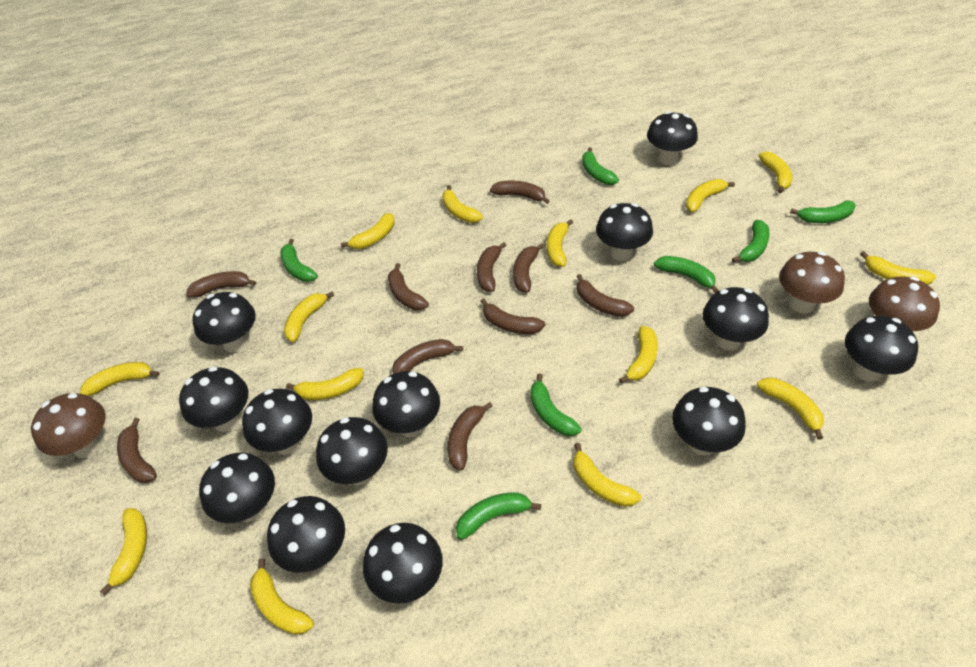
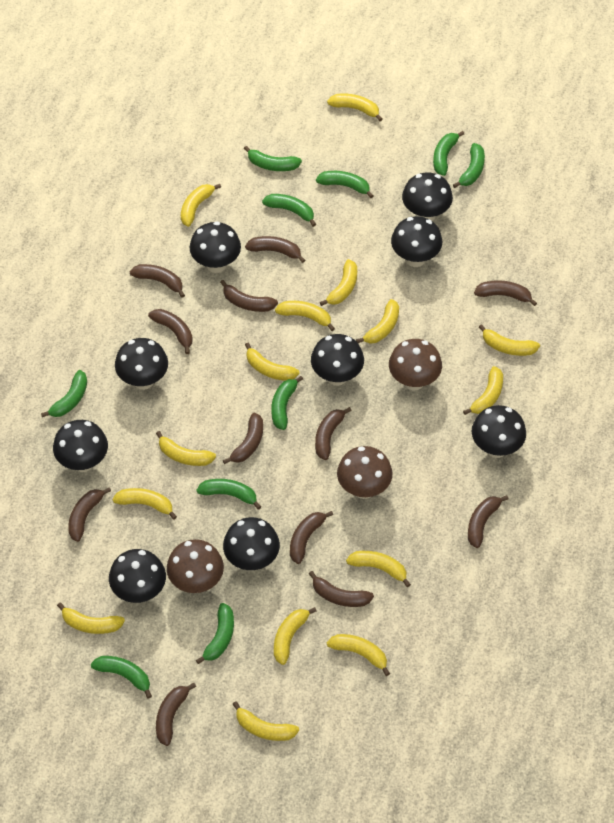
black mushroom: 13 -> 9
brown banana: 10 -> 12
green banana: 7 -> 10
yellow banana: 14 -> 15

